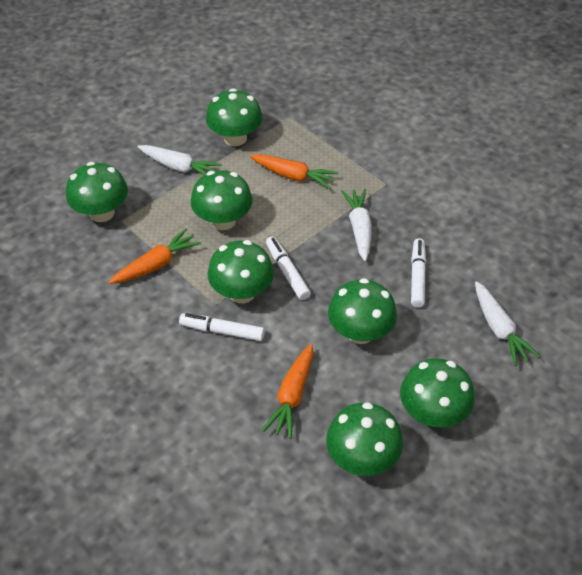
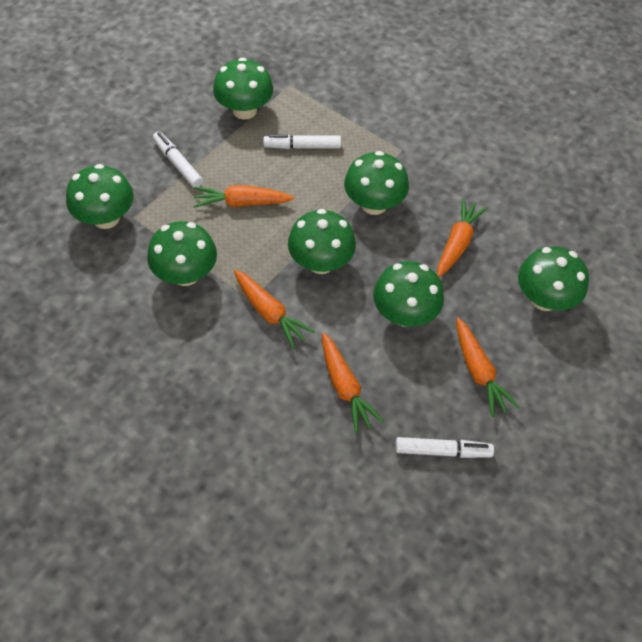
orange carrot: 3 -> 5
white carrot: 3 -> 0

